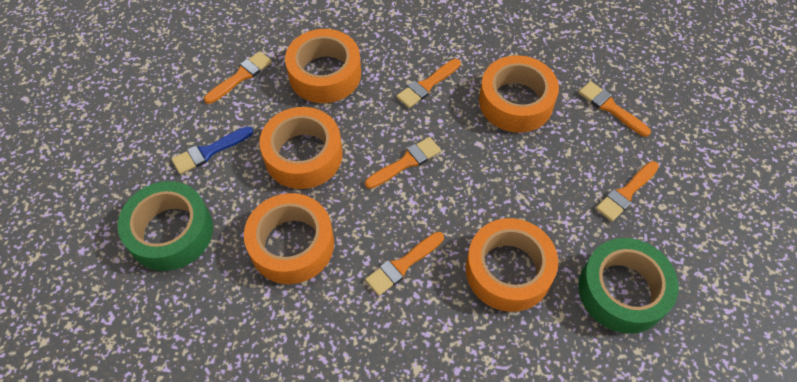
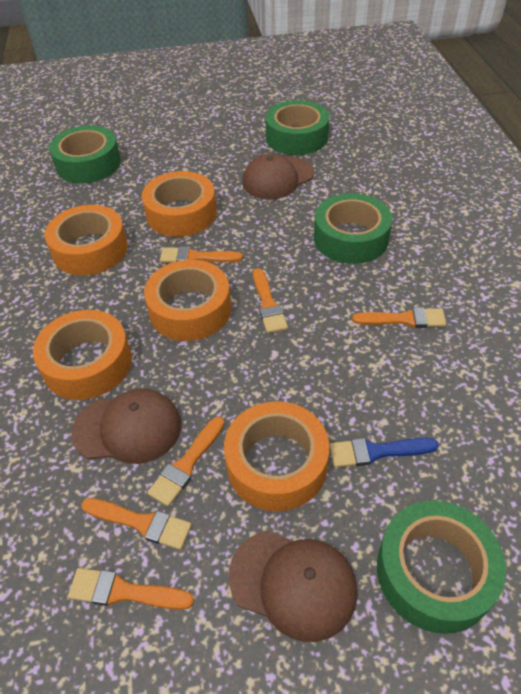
brown cap: 0 -> 3
green tape: 2 -> 4

